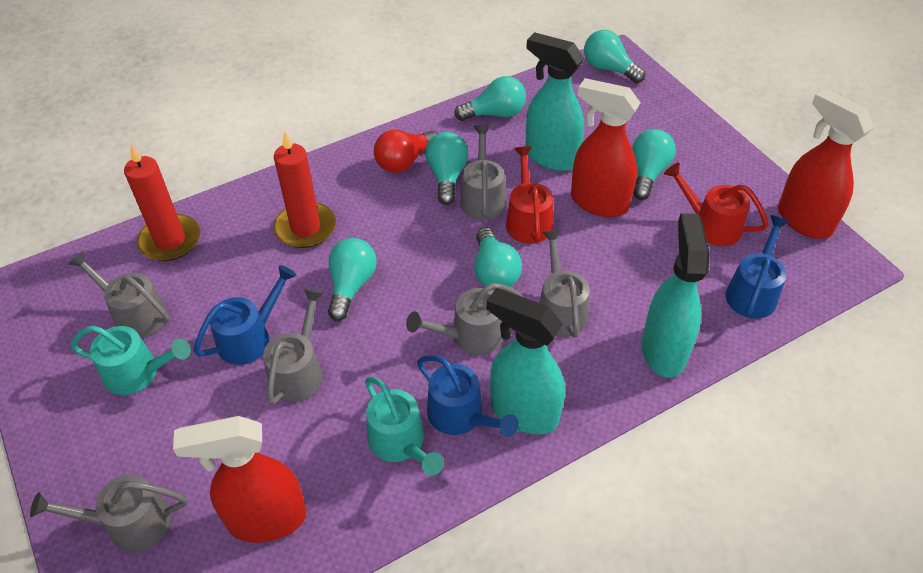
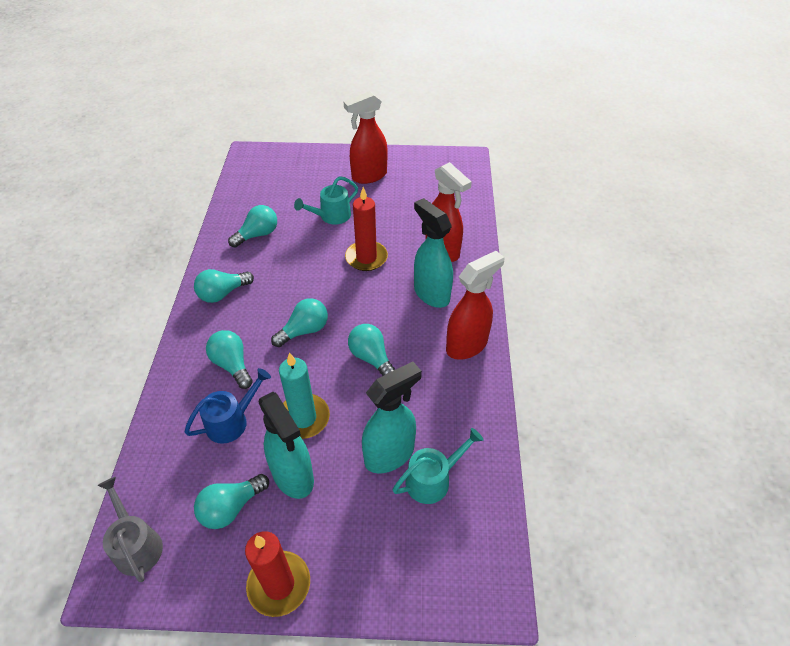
blue watering can: 3 -> 1
grey watering can: 6 -> 1
red light bulb: 1 -> 0
red watering can: 2 -> 0
turquoise candle: 0 -> 1

